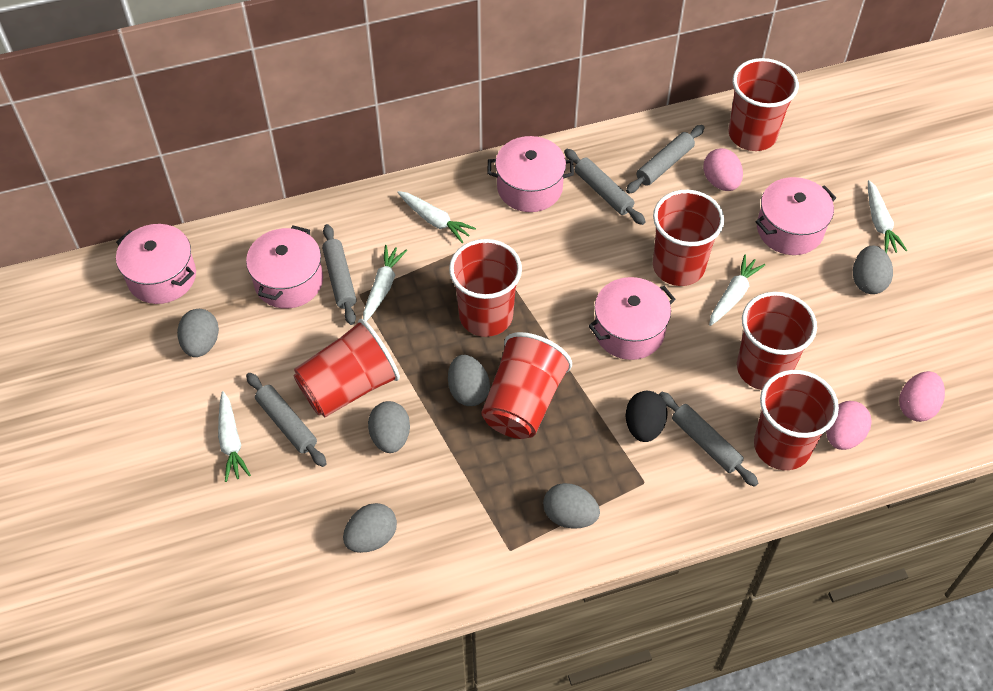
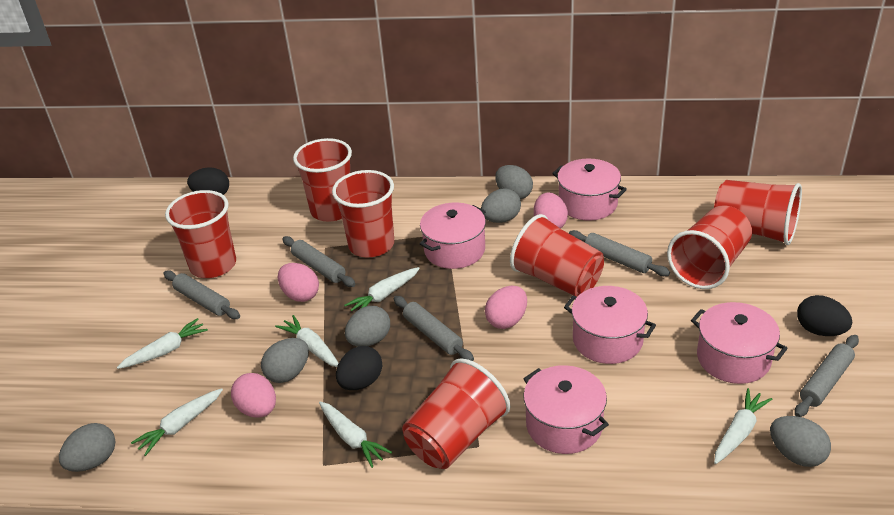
black egg: 1 -> 3
pink egg: 3 -> 4
white carrot: 5 -> 6

